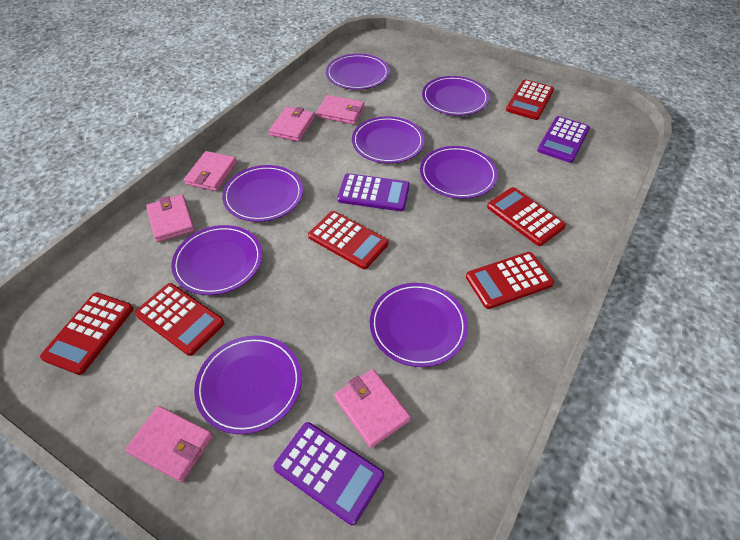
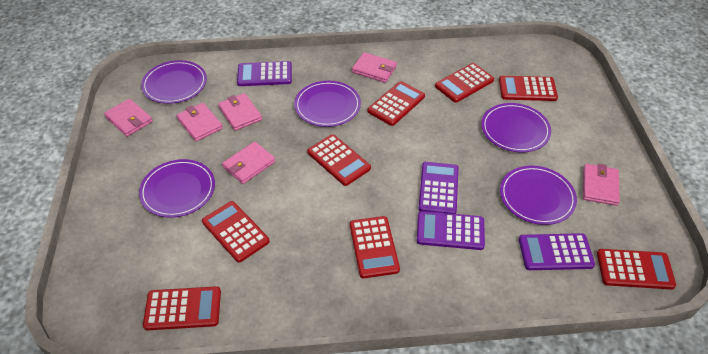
purple calculator: 3 -> 4
purple plate: 8 -> 5
red calculator: 6 -> 8

